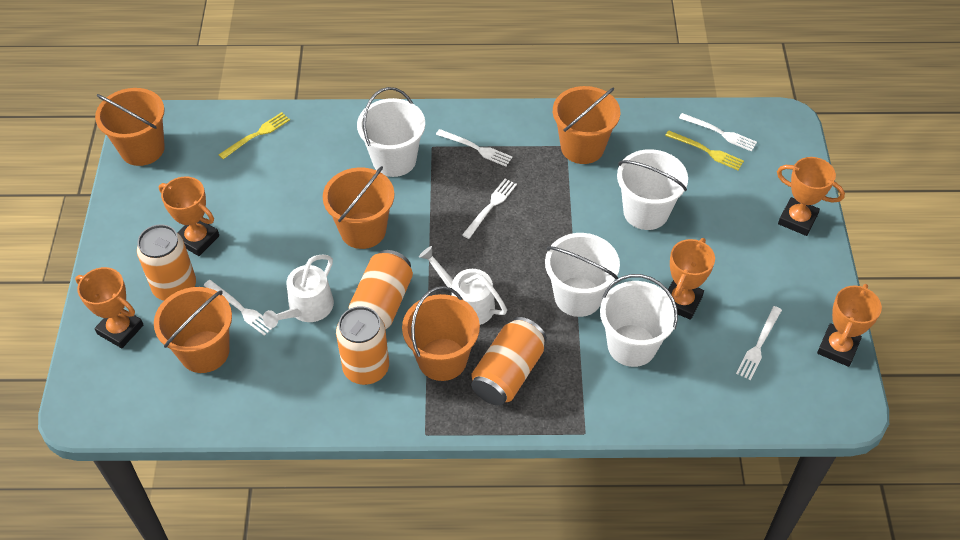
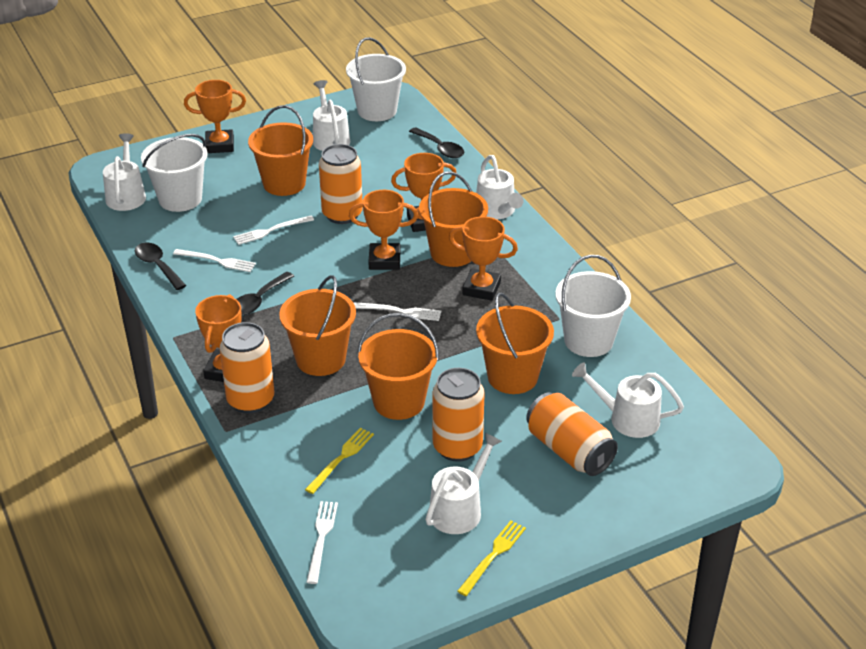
black spoon: 0 -> 3
white bucket: 4 -> 3
white fork: 5 -> 4
white watering can: 2 -> 5

